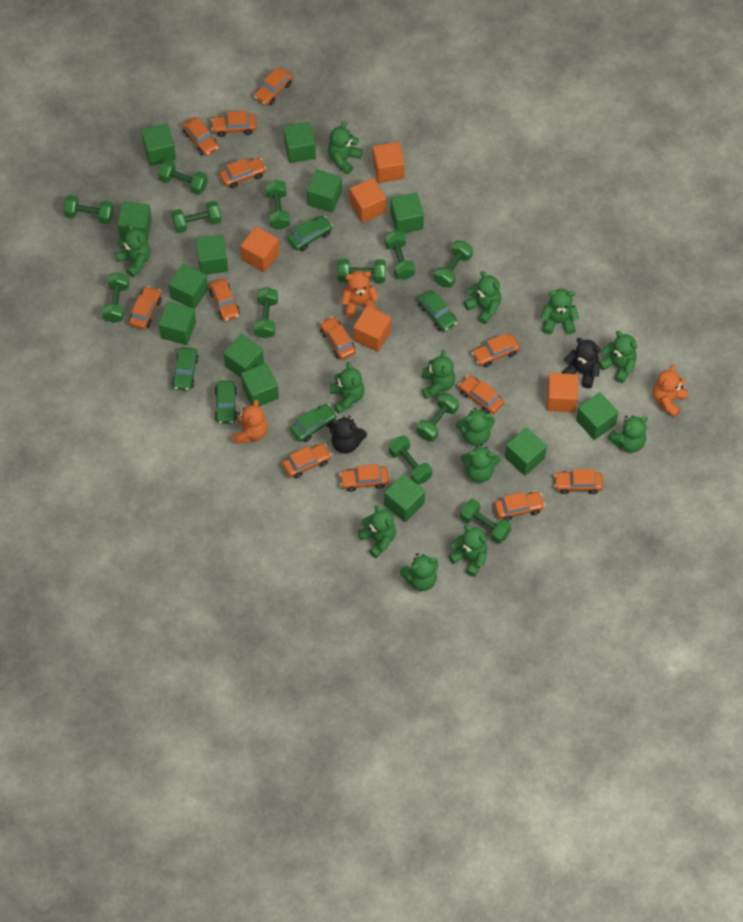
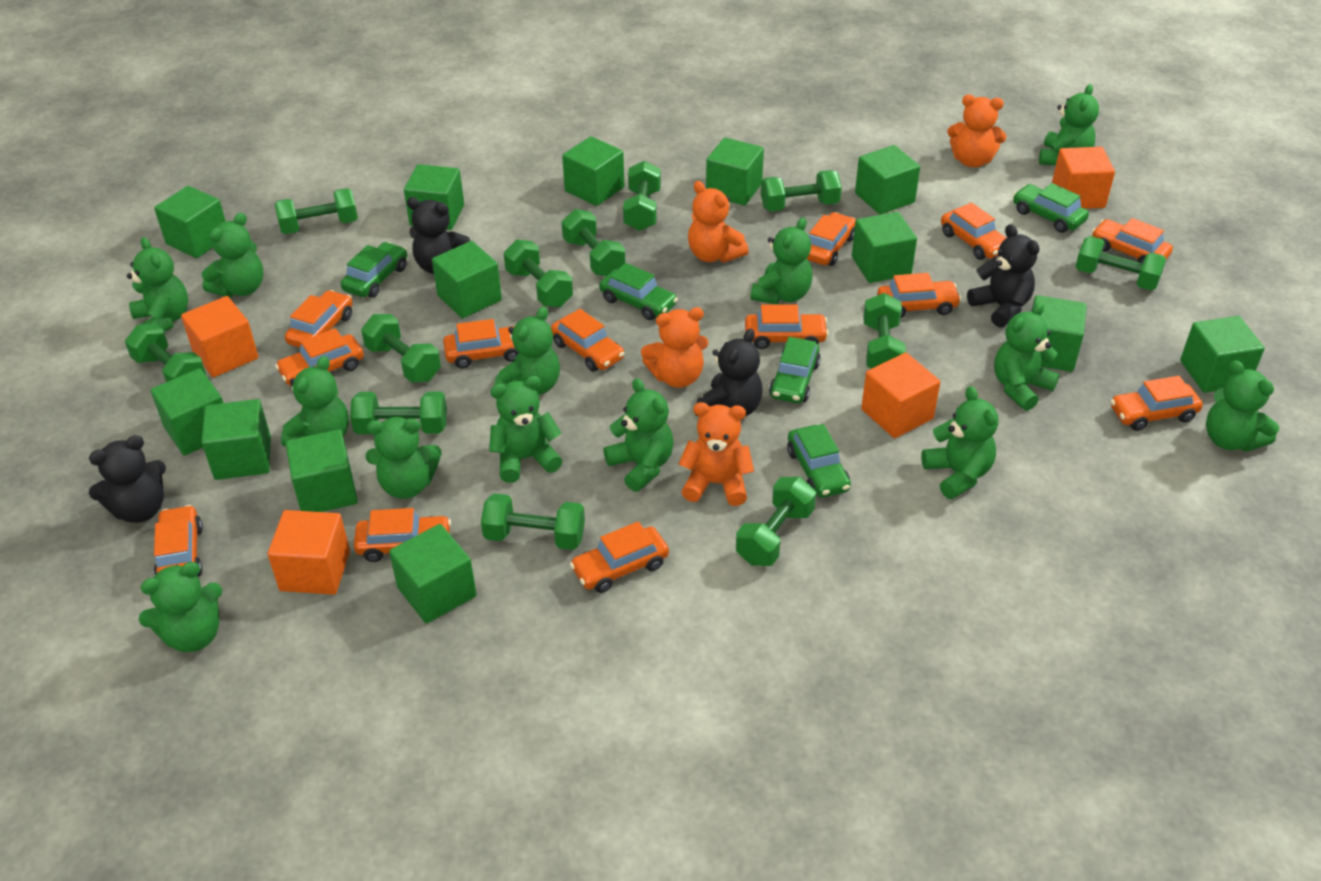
black teddy bear: 2 -> 4
orange cube: 5 -> 4
orange teddy bear: 3 -> 4

